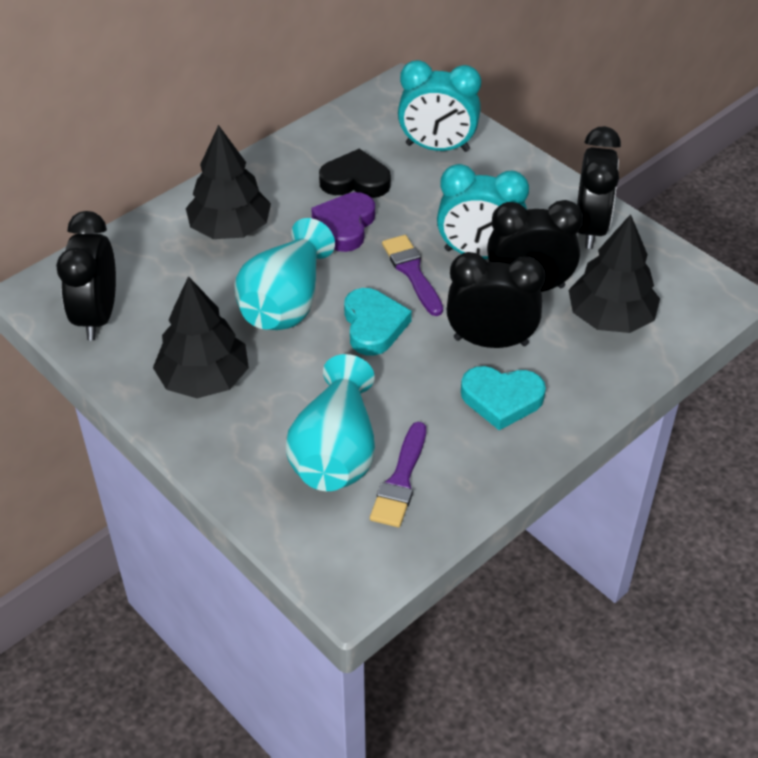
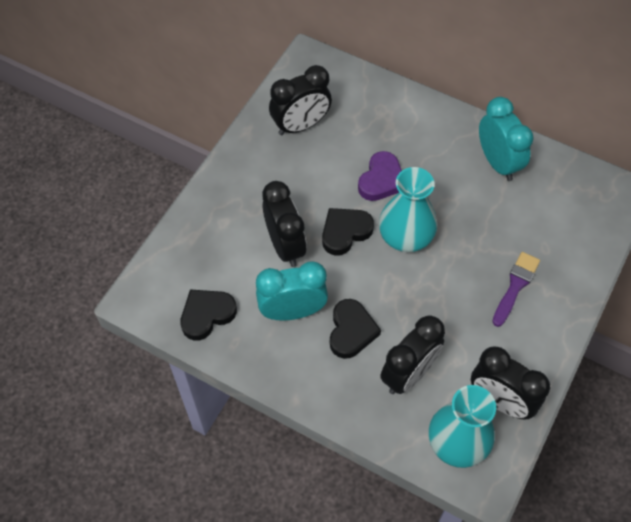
black heart: 1 -> 3
black tree: 3 -> 0
purple brush: 2 -> 1
turquoise heart: 2 -> 0

